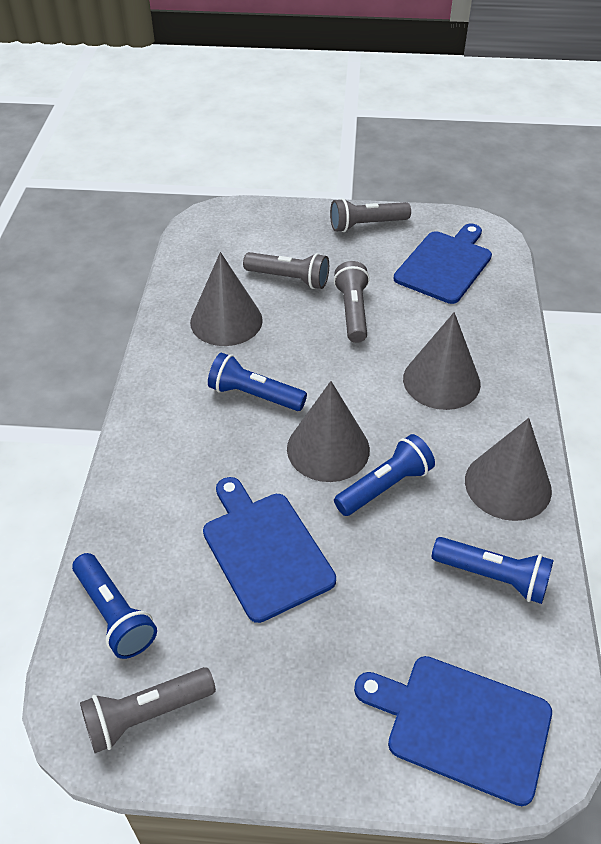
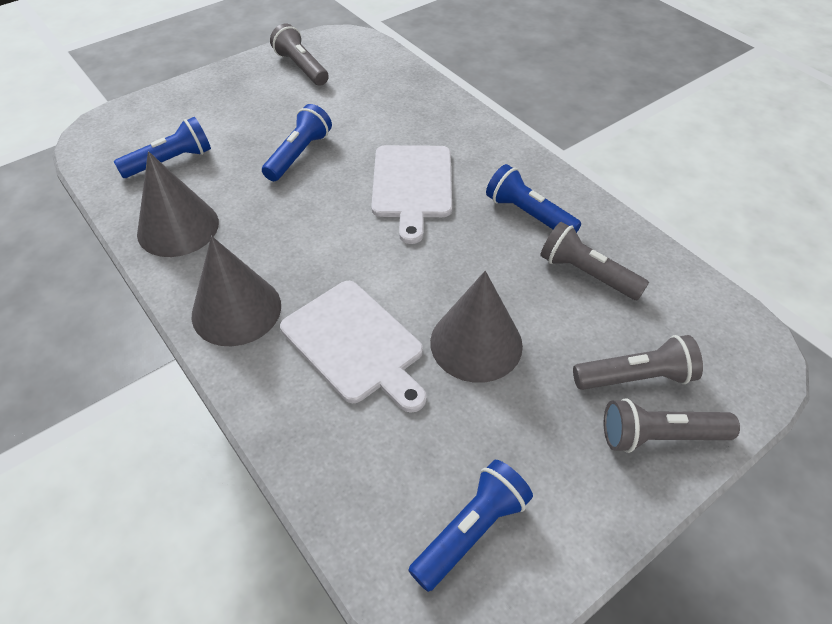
blue cutting board: 3 -> 0
grey cone: 4 -> 3
white cutting board: 0 -> 2

